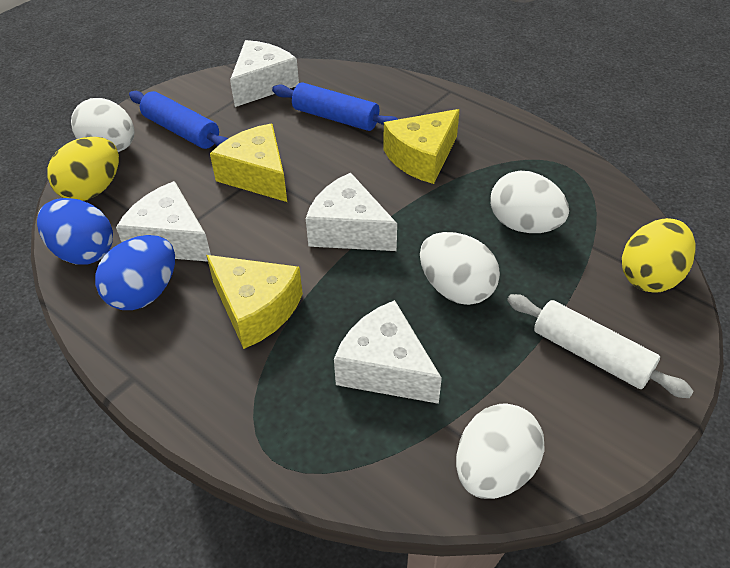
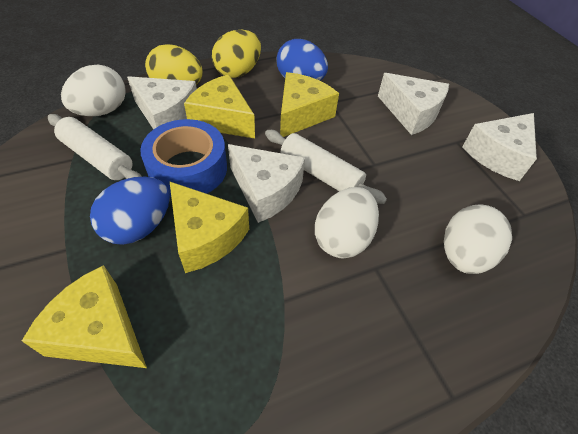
blue rolling pin: 2 -> 0
blue tape: 0 -> 1
white egg: 4 -> 3
white rolling pin: 1 -> 2
yellow cheese: 3 -> 4

